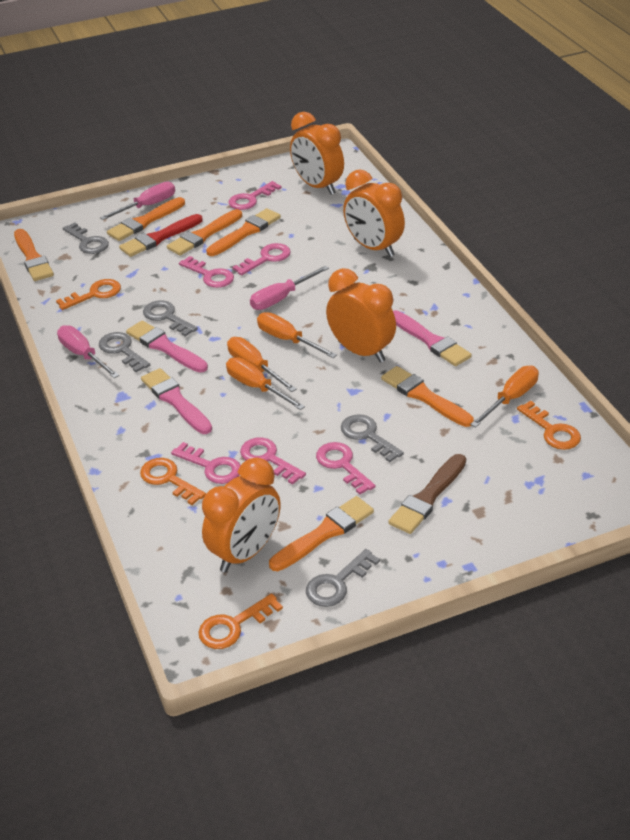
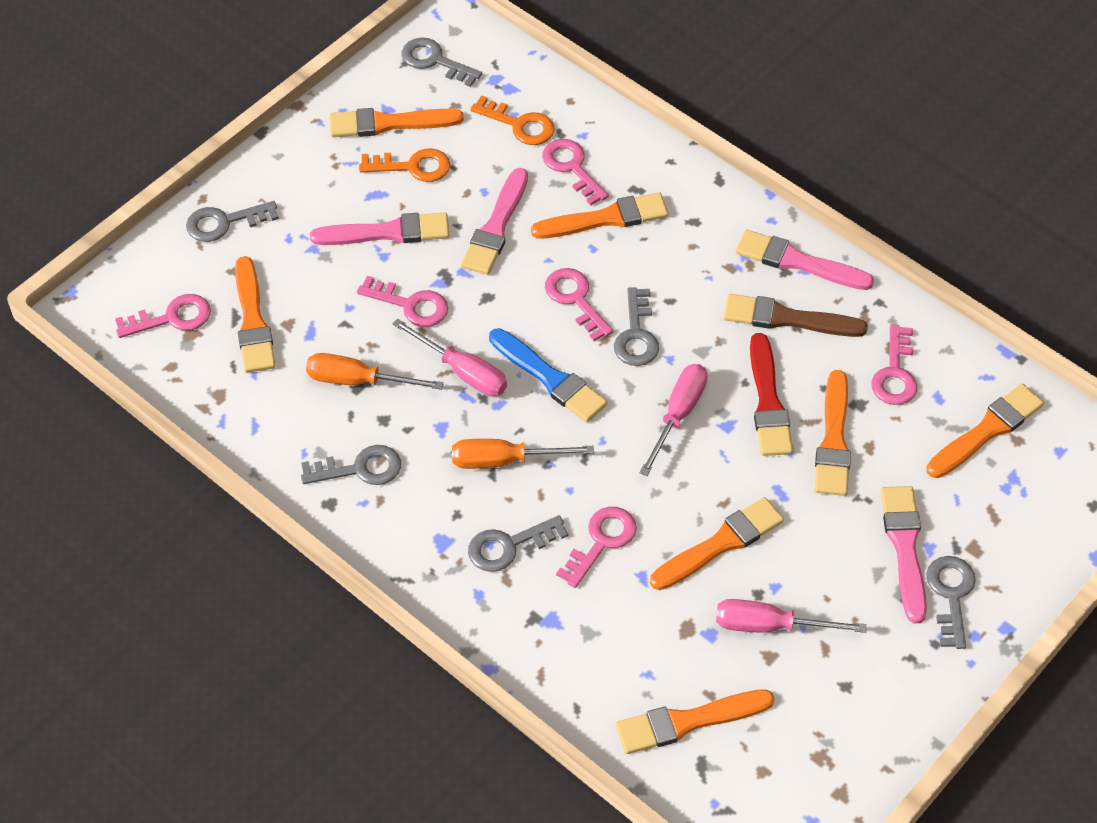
blue brush: 0 -> 1
grey key: 5 -> 6
orange brush: 6 -> 7
orange clock: 4 -> 0
orange key: 4 -> 2
orange screwdriver: 4 -> 2
pink brush: 3 -> 4

